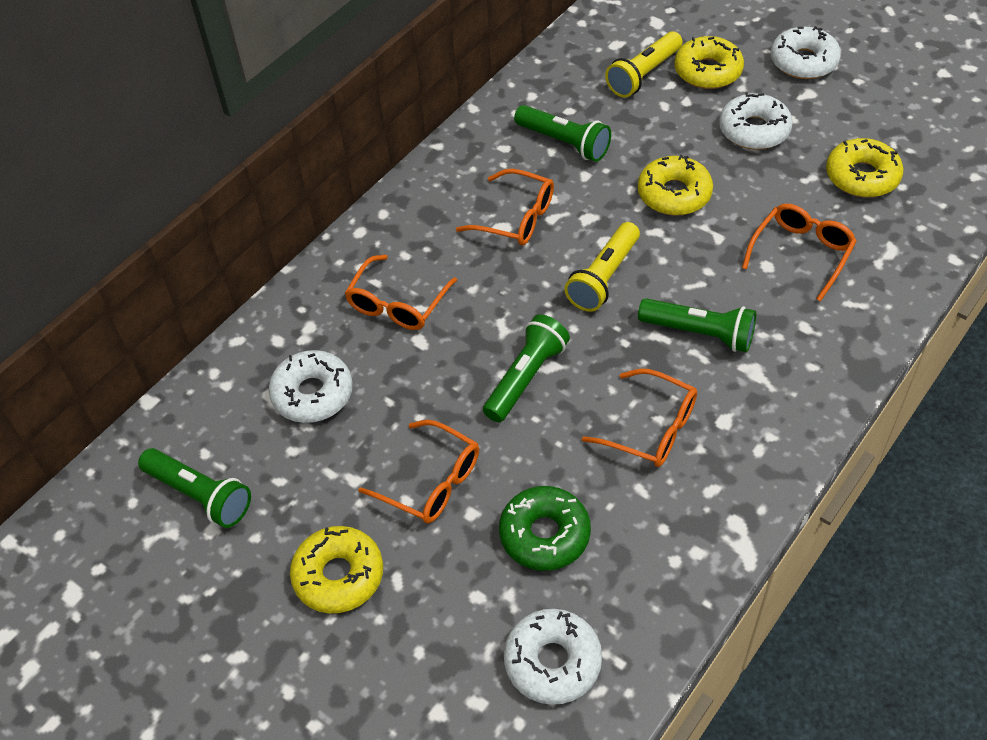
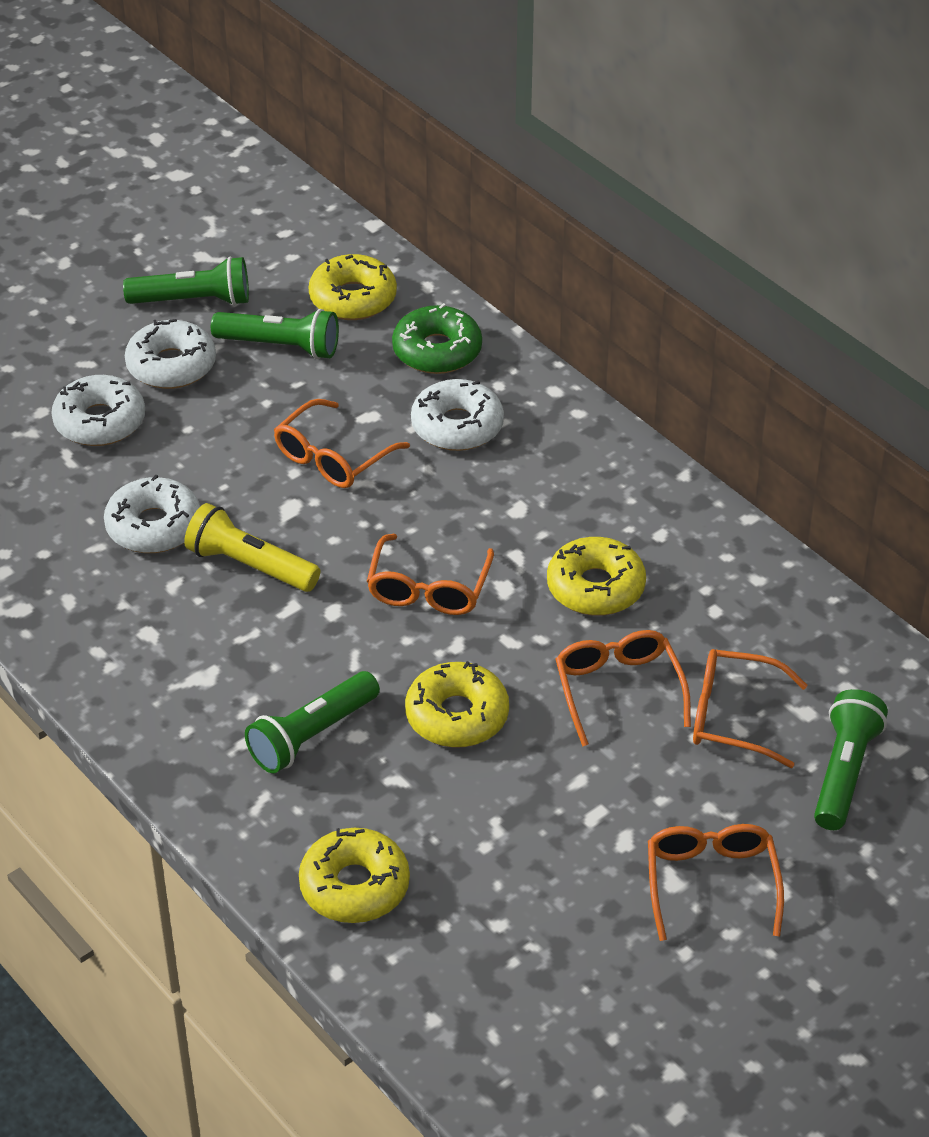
yellow flashlight: 2 -> 1

